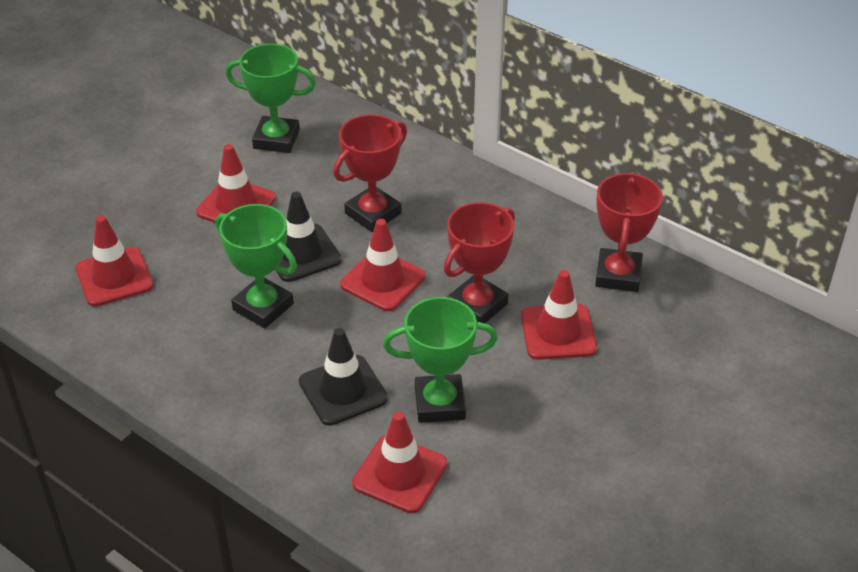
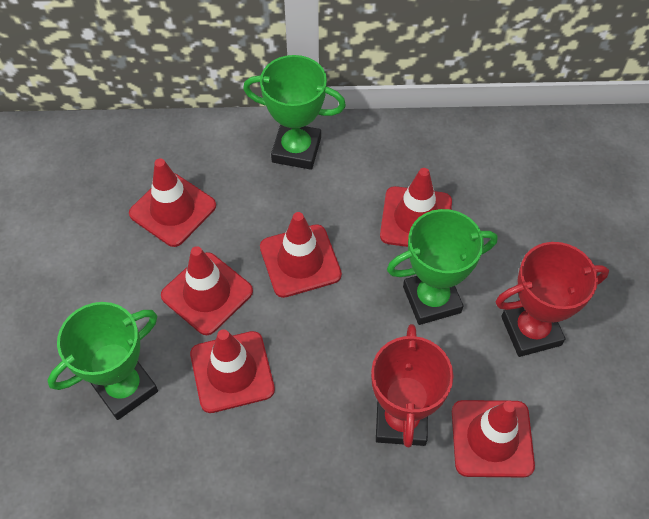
black traffic cone: 2 -> 0
red traffic cone: 5 -> 6
red trophy: 3 -> 2

